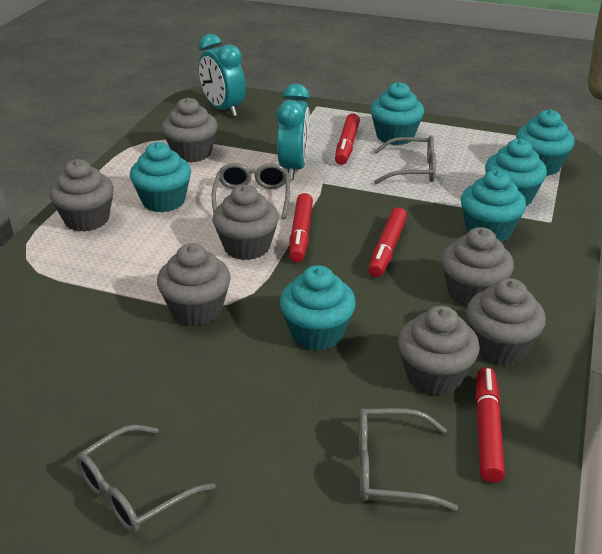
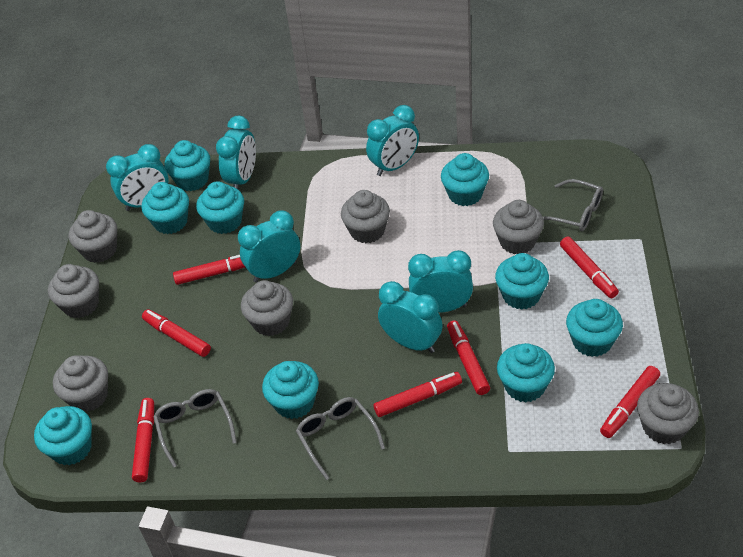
grey glasses: 4 -> 3
red marker: 4 -> 7
turquoise clock: 2 -> 6
turquoise cupcake: 6 -> 9

